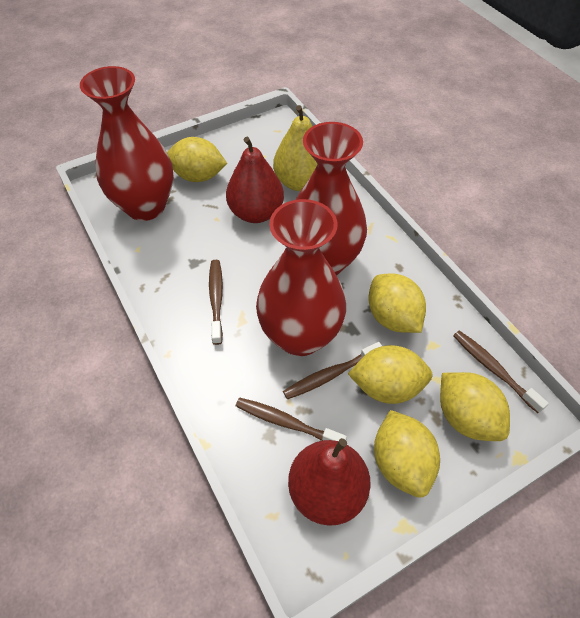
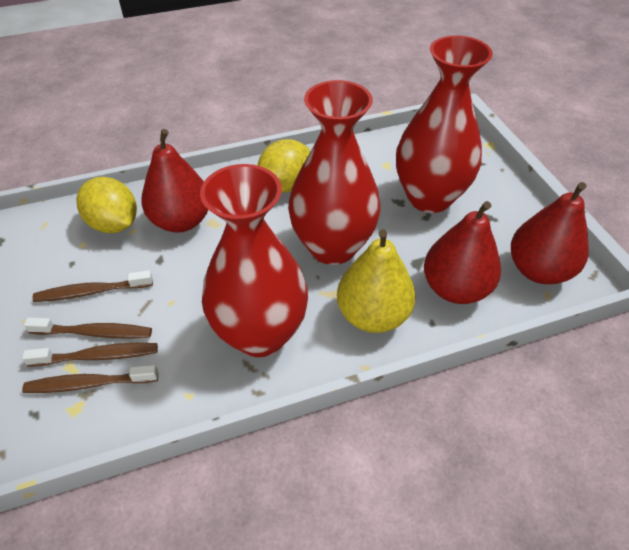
red pear: 2 -> 3
yellow lemon: 5 -> 2

